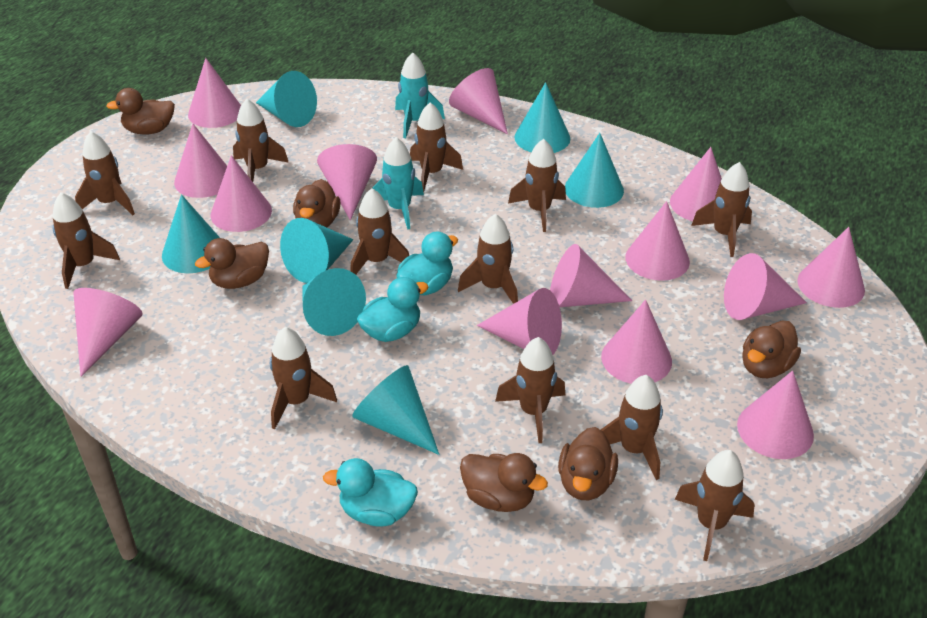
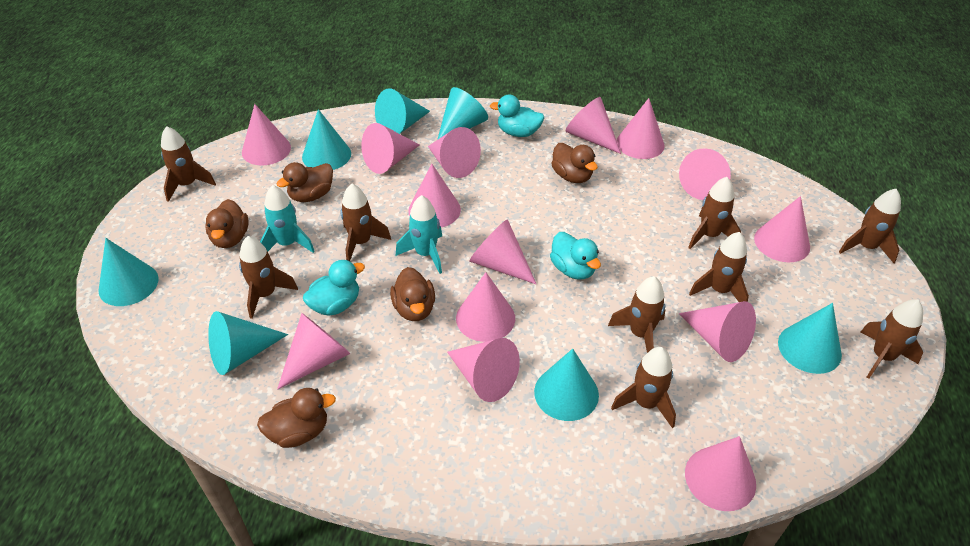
brown duck: 6 -> 5
brown rocket: 12 -> 9

